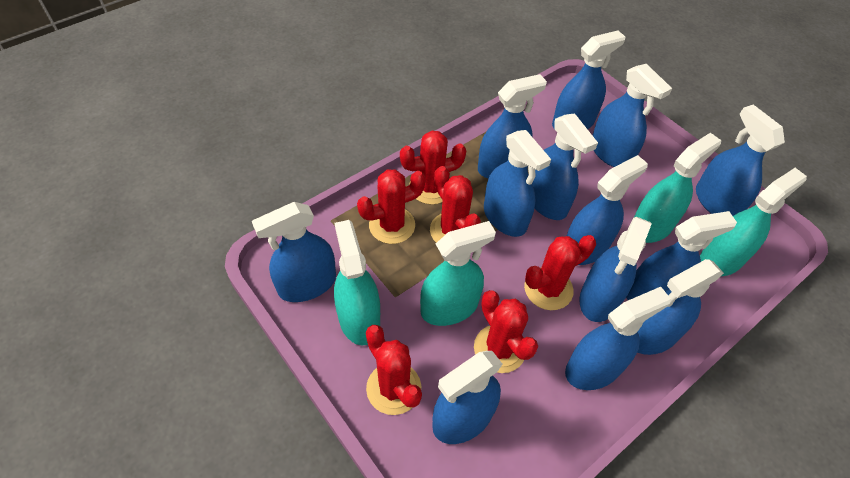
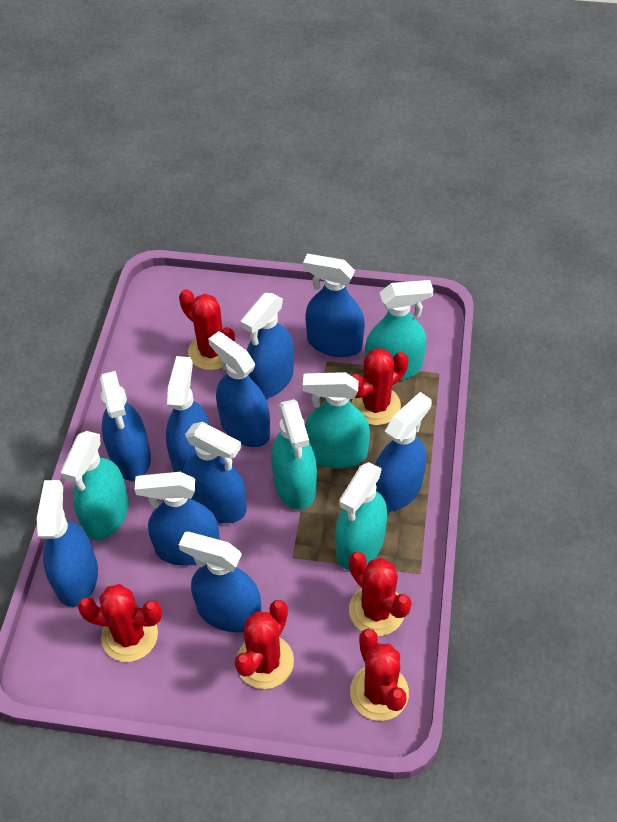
blue spray bottle: 13 -> 10
turquoise spray bottle: 4 -> 5

